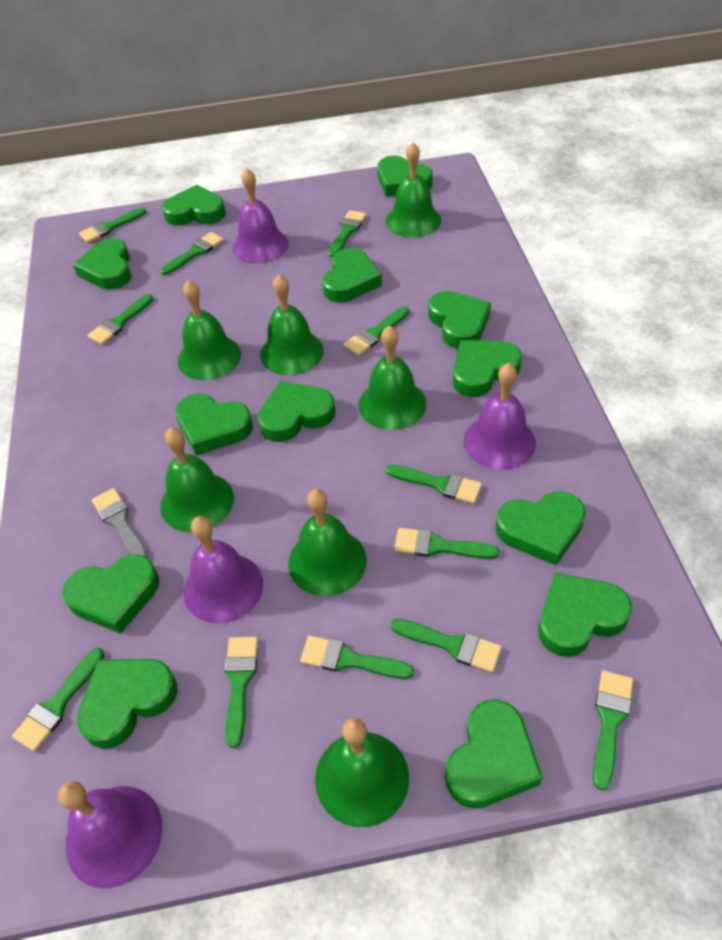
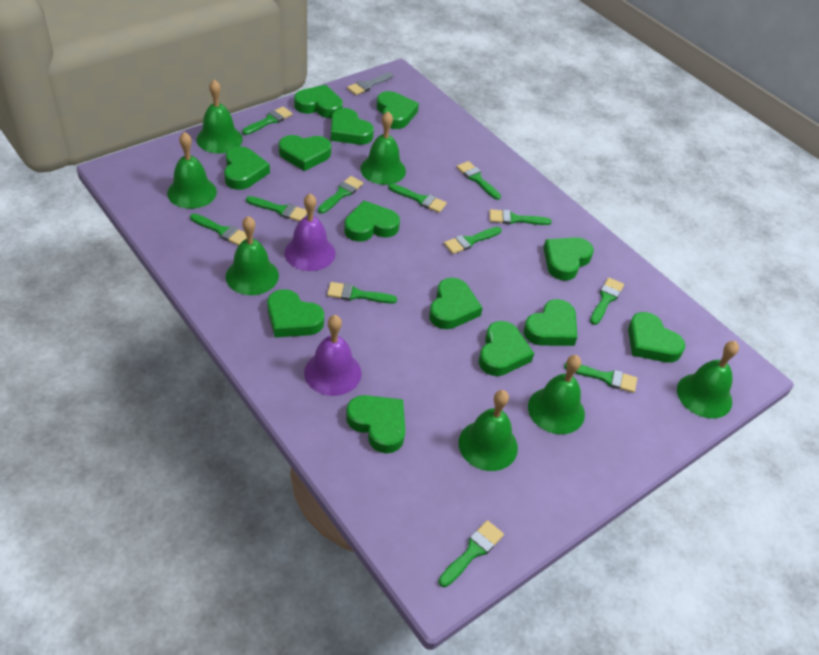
purple bell: 4 -> 2

